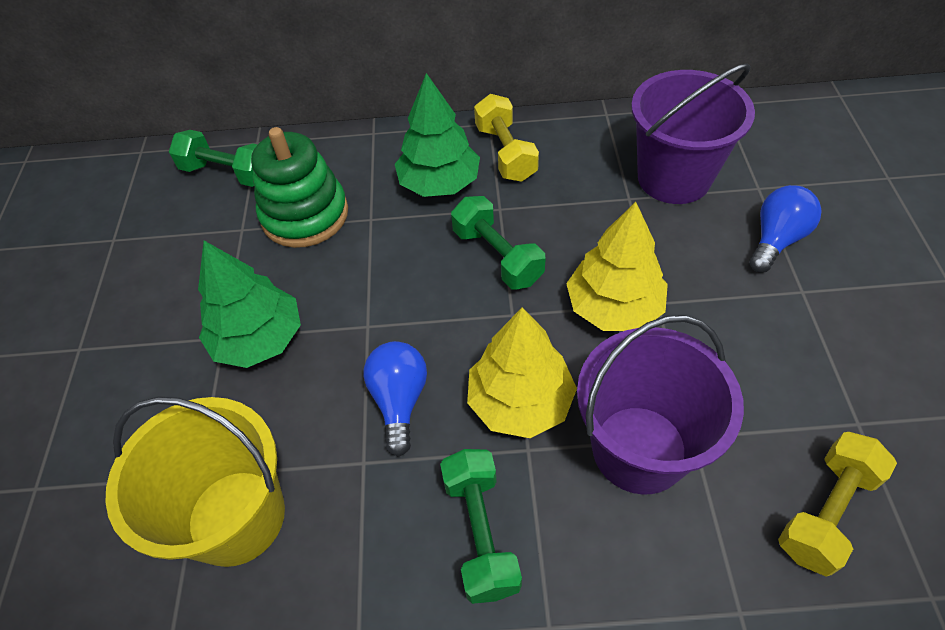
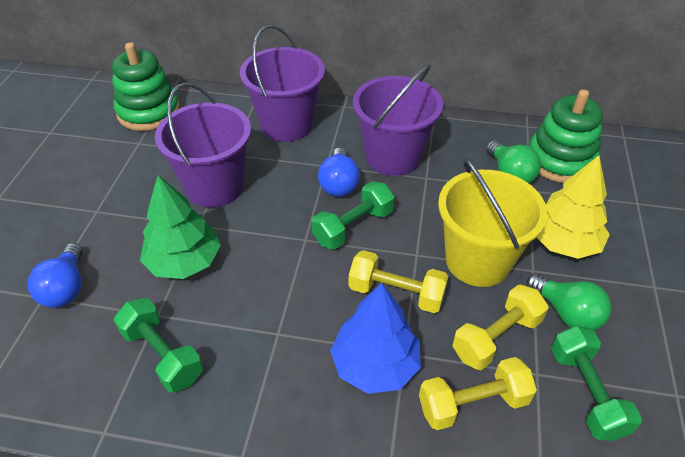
blue tree: 0 -> 1
green light bulb: 0 -> 2
green stacking toy: 1 -> 2
green tree: 2 -> 1
purple bucket: 2 -> 3
yellow dumbbell: 2 -> 3
yellow tree: 2 -> 1

